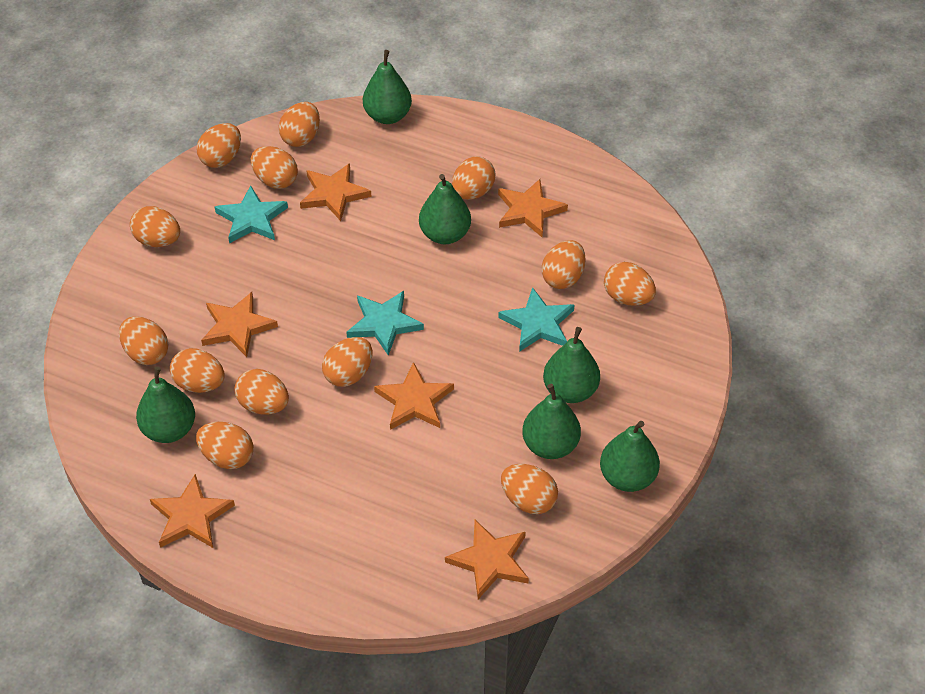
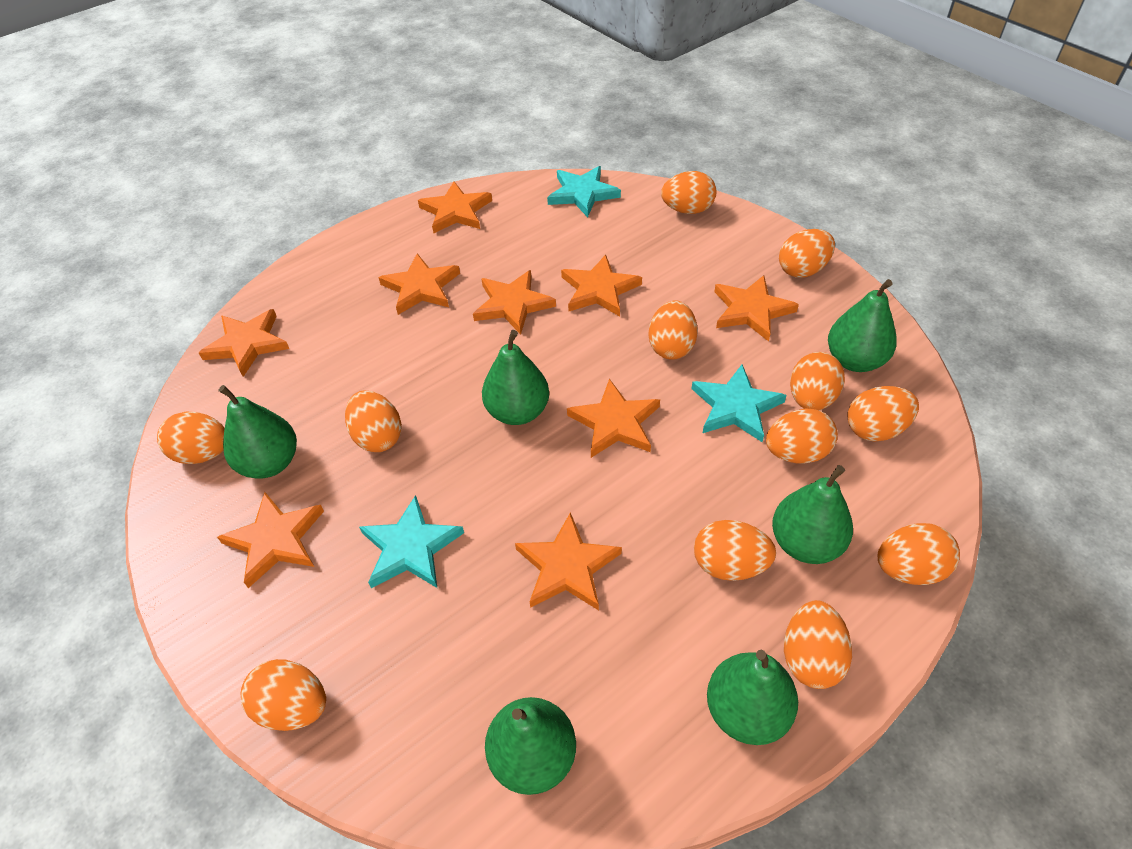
orange egg: 13 -> 12
orange star: 6 -> 9

